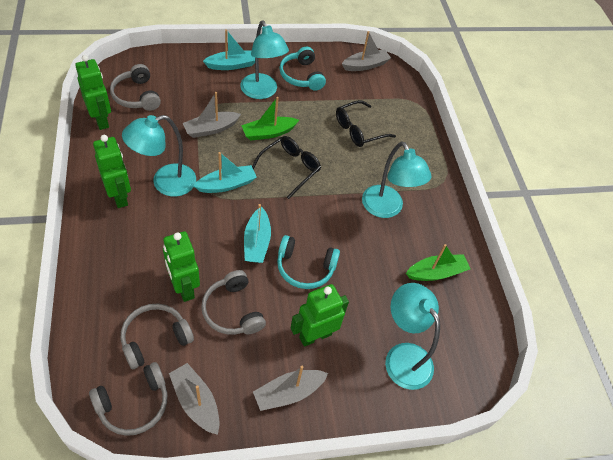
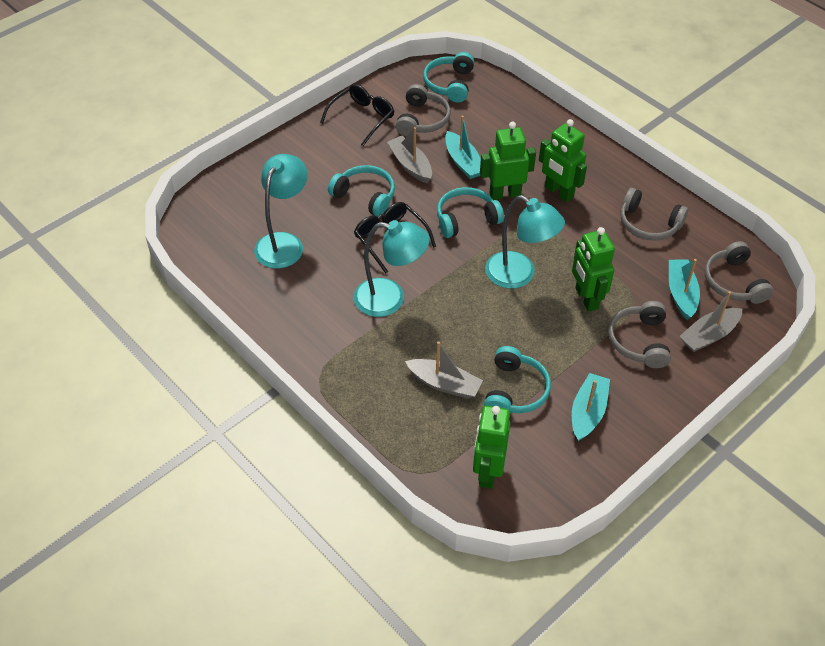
green boat: 2 -> 0
grey boat: 4 -> 3
turquoise headphones: 2 -> 4
turquoise lamp: 4 -> 3

